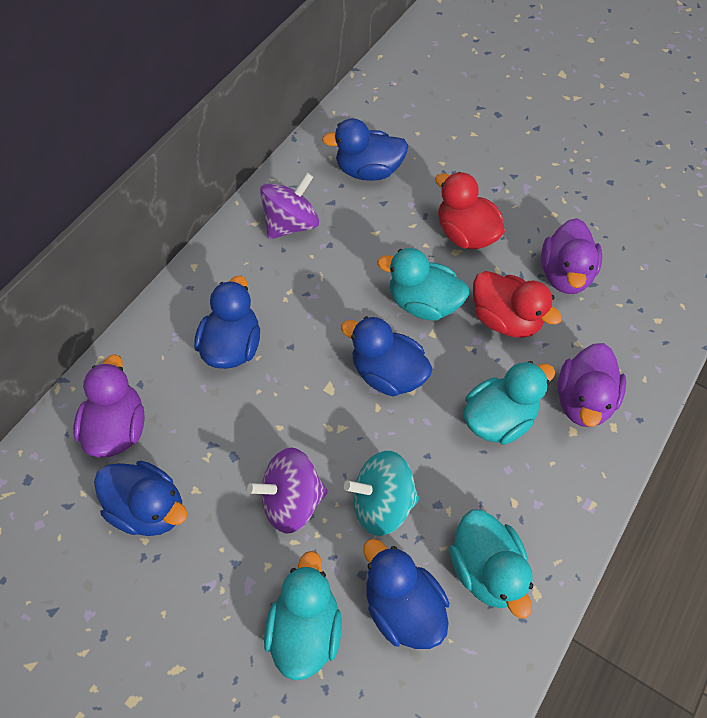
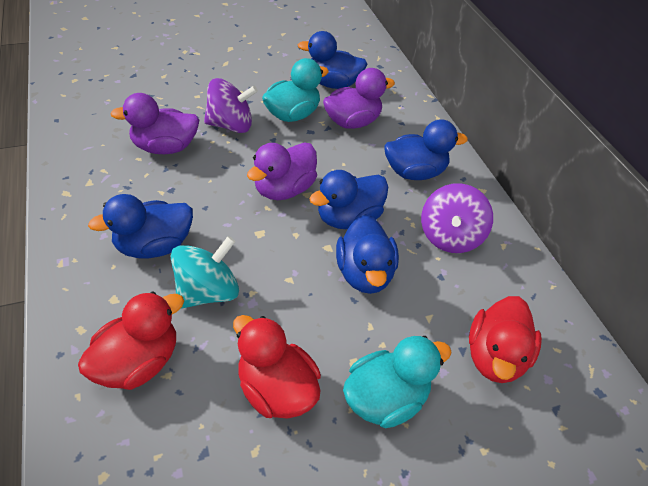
red duck: 2 -> 3
turquoise duck: 4 -> 2

